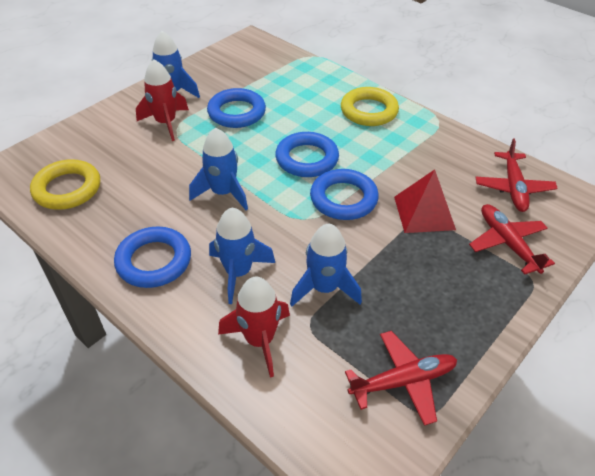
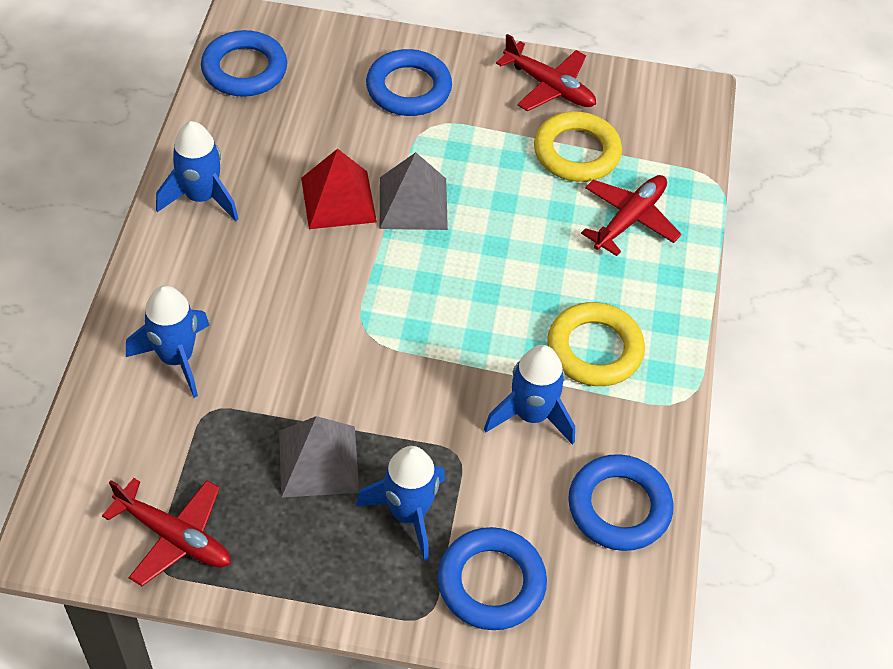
grey pyramid: 0 -> 2
red rocket: 2 -> 0

